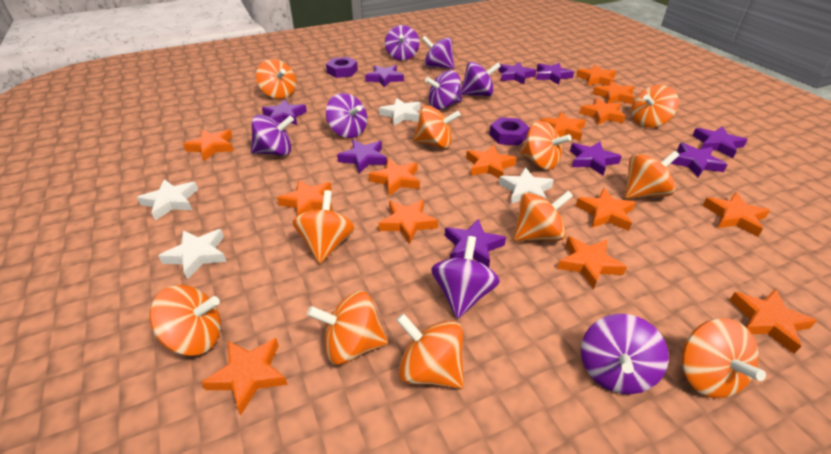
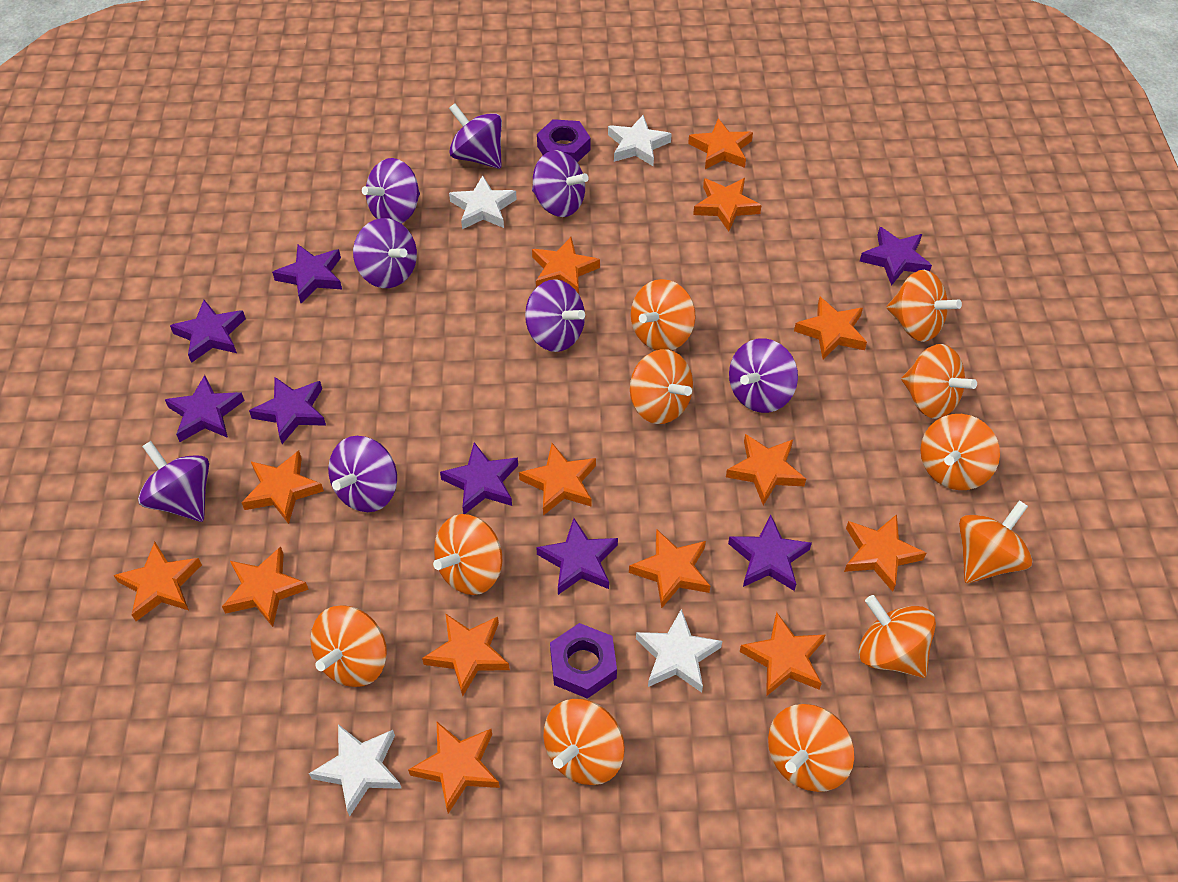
purple star: 9 -> 8

